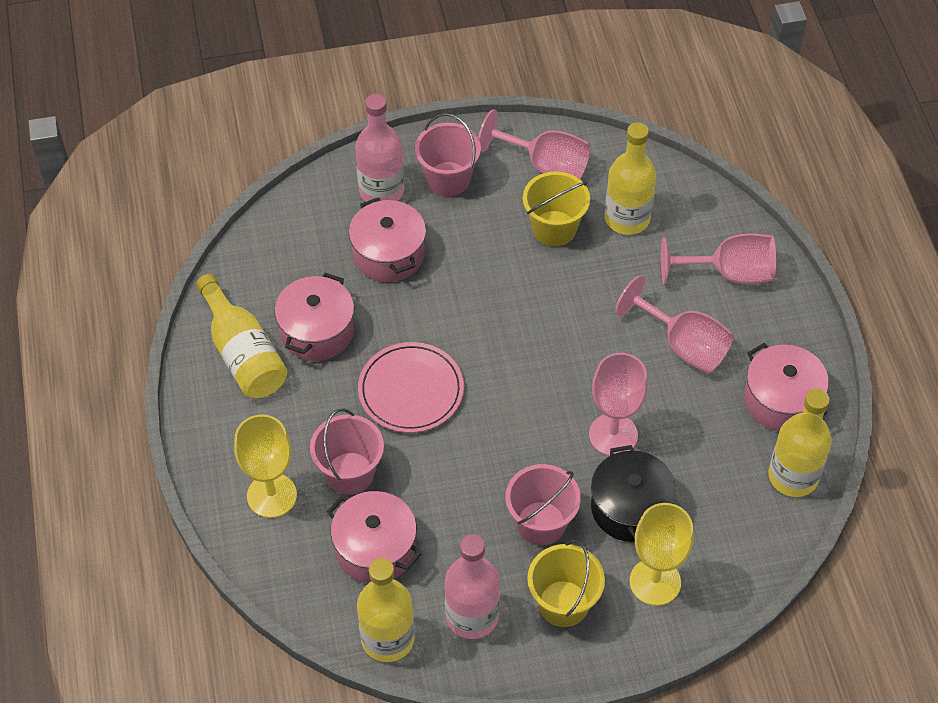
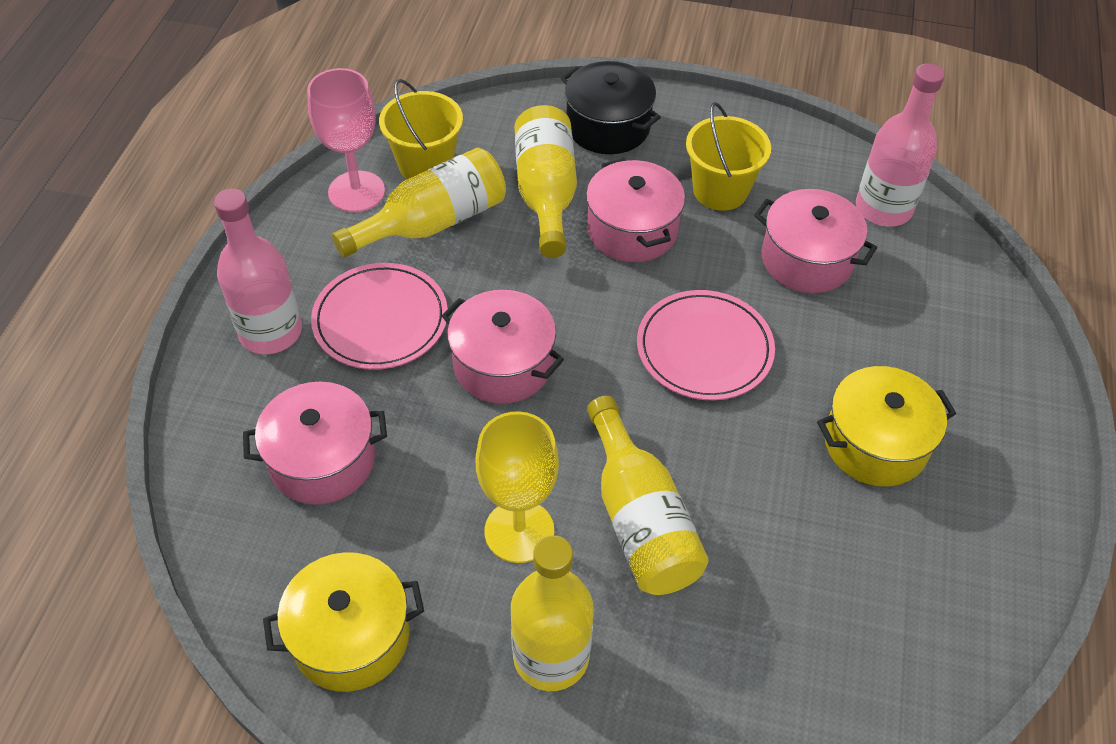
pink bucket: 3 -> 0
pink goblet: 4 -> 1
pink plate: 1 -> 2
yellow goblet: 2 -> 1
yellow pot: 0 -> 2

